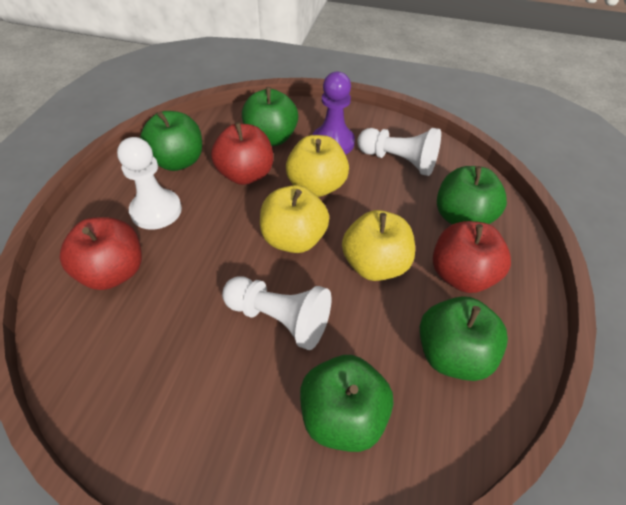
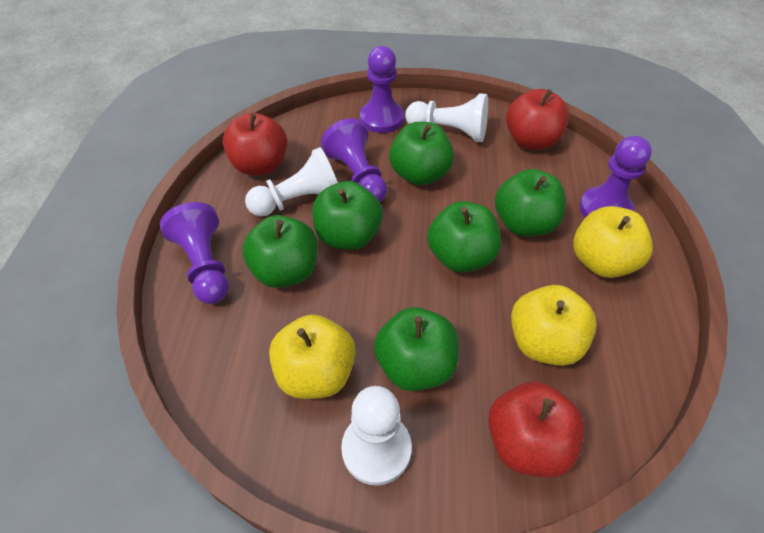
green apple: 5 -> 6
purple pawn: 1 -> 4

